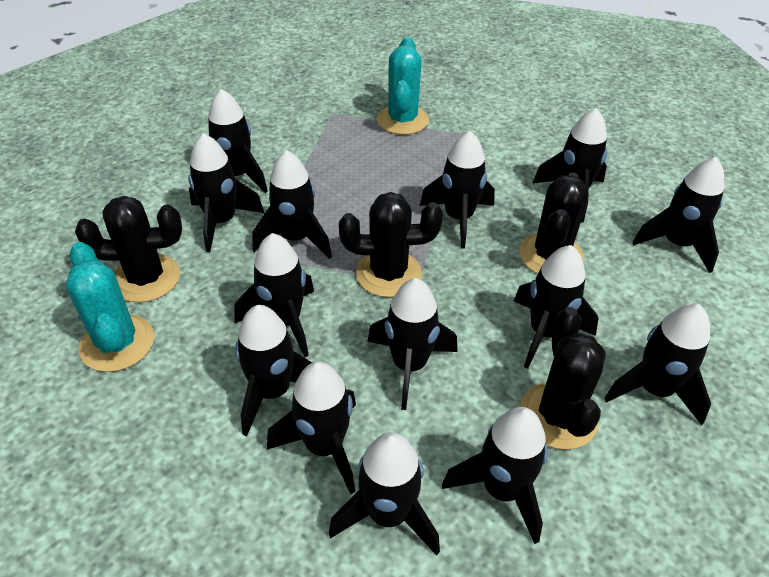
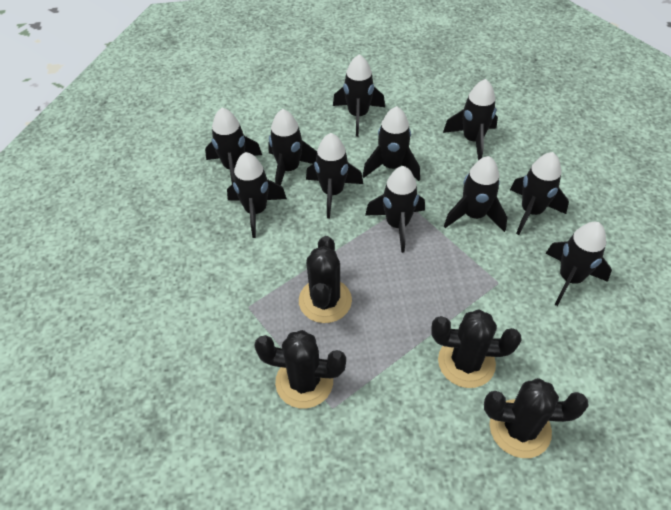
black rocket: 14 -> 11
turquoise cactus: 2 -> 0

